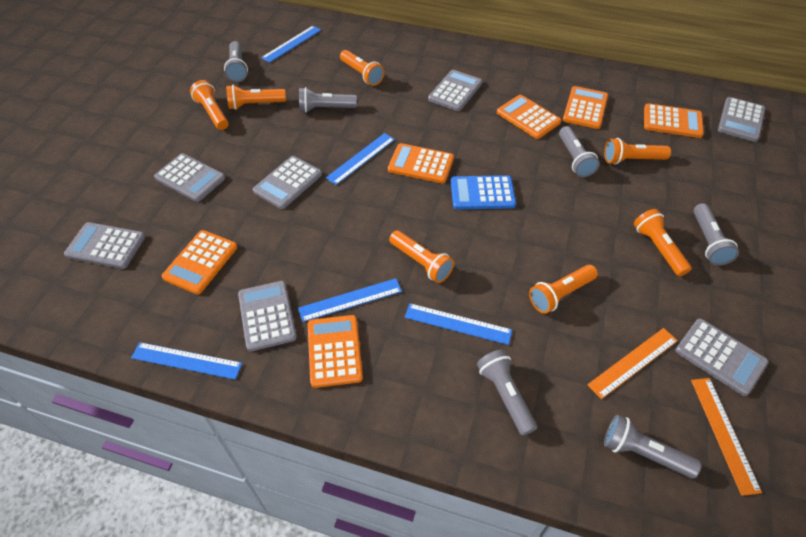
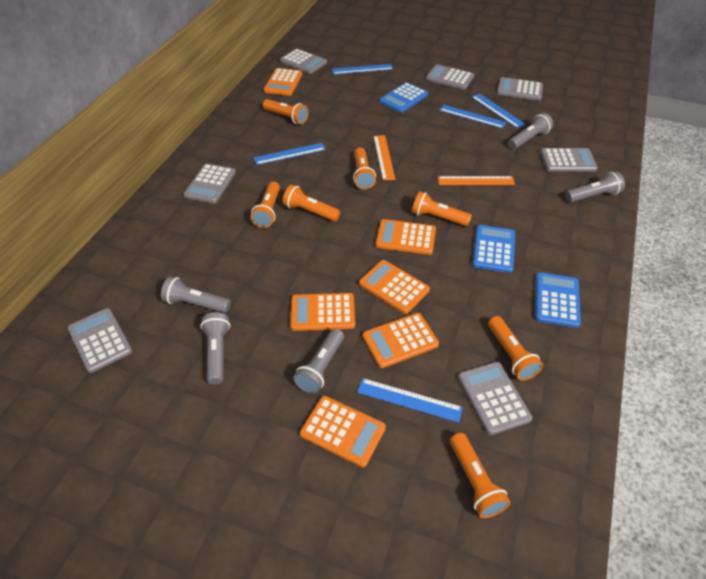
blue calculator: 1 -> 3
grey flashlight: 6 -> 5

